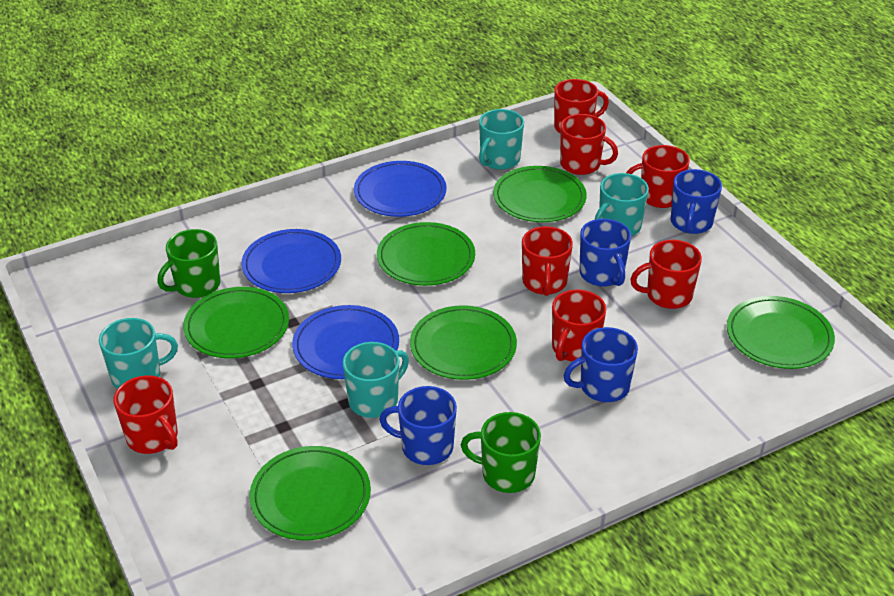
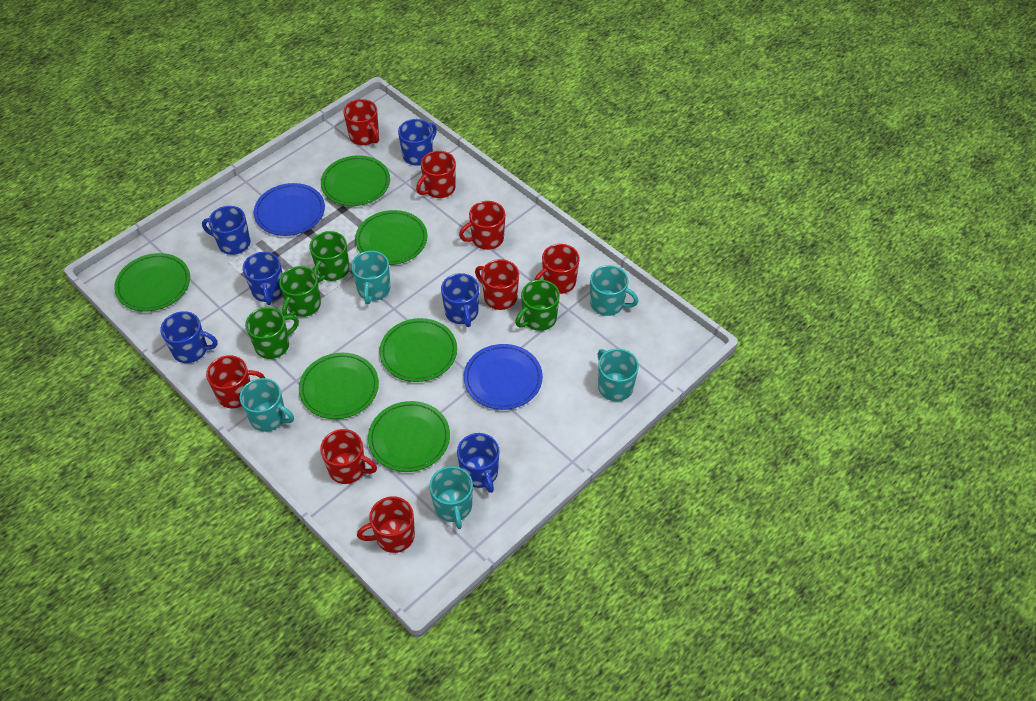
blue mug: 4 -> 6
blue plate: 3 -> 2
green mug: 2 -> 4
red mug: 7 -> 8
turquoise mug: 4 -> 5

